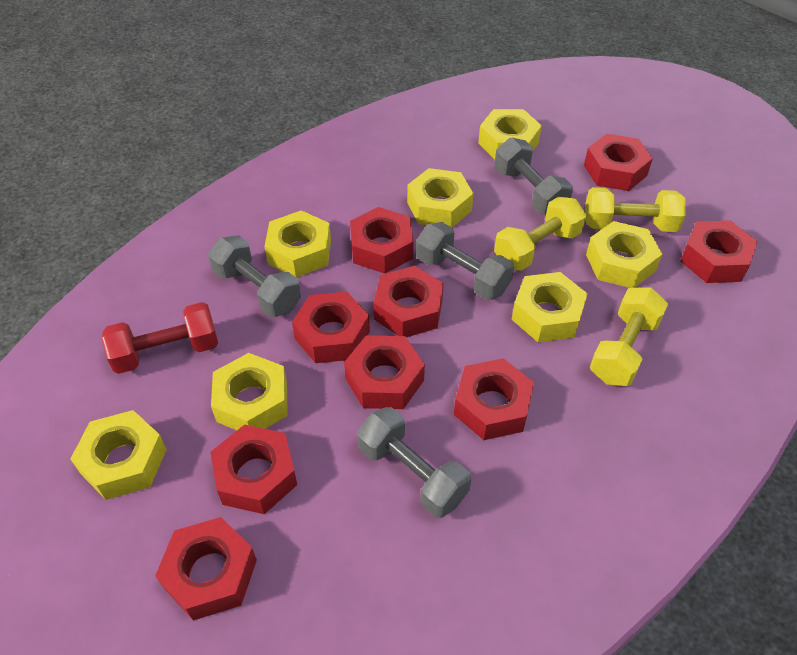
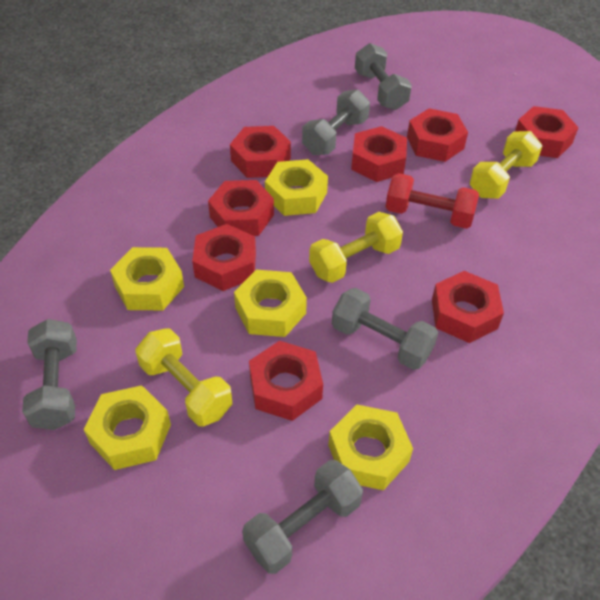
grey dumbbell: 4 -> 5
red nut: 9 -> 8
yellow nut: 7 -> 5

